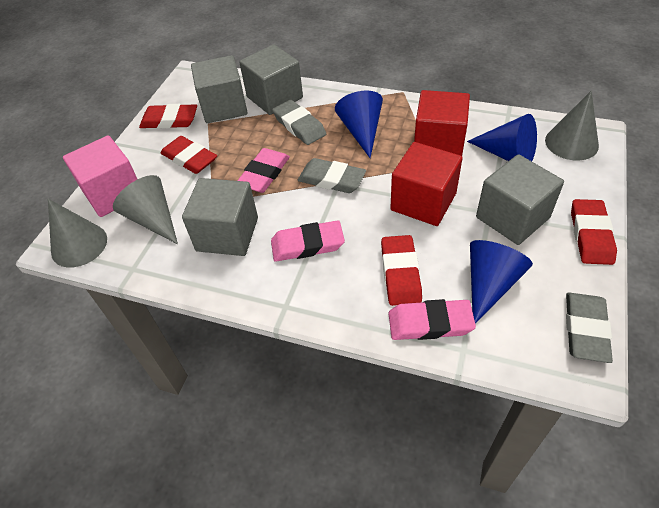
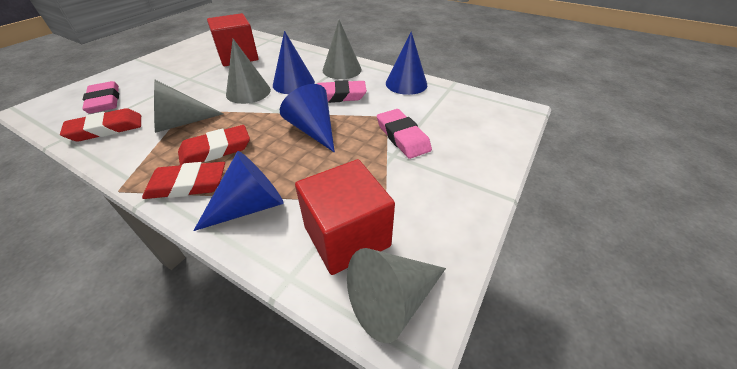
blue cone: 3 -> 4
grey cone: 3 -> 4
grey cube: 4 -> 0
grey eraser: 3 -> 0
pink cube: 1 -> 0
red eraser: 4 -> 3

